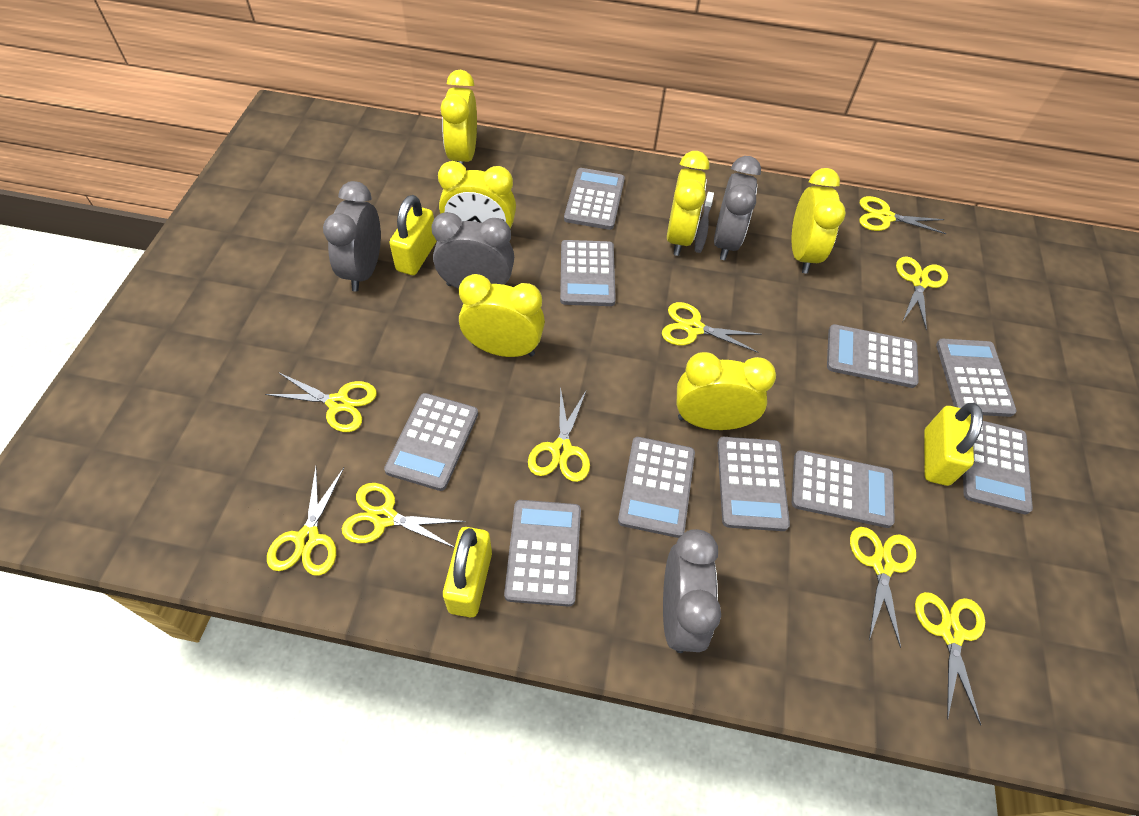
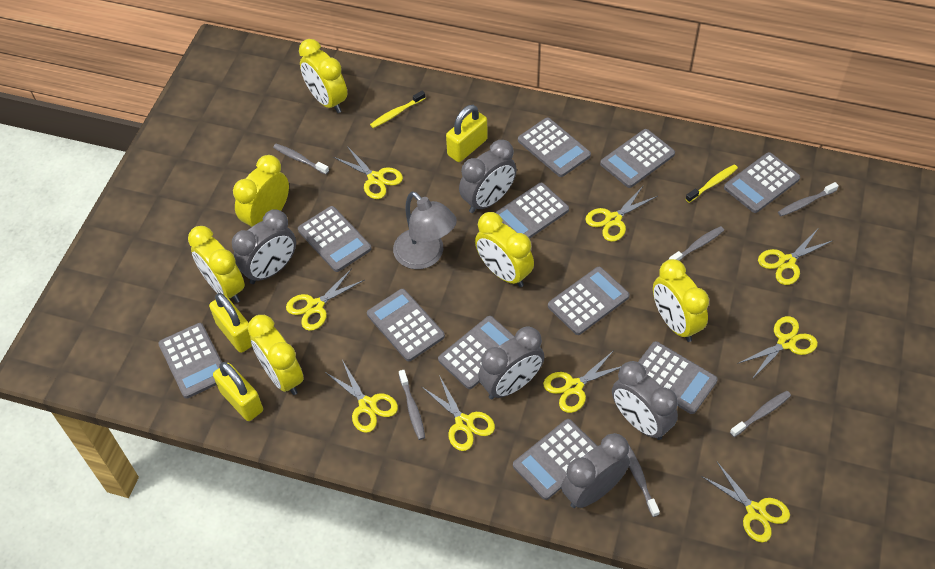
grey calculator: 10 -> 11
grey clock: 4 -> 5
grey lamp: 0 -> 1
grey toothbrush: 1 -> 6
yellow toothbrush: 0 -> 2

